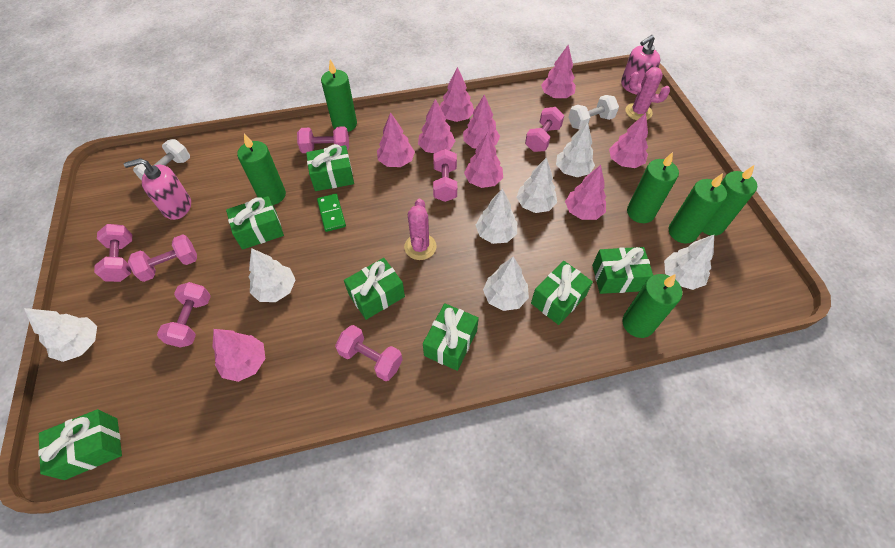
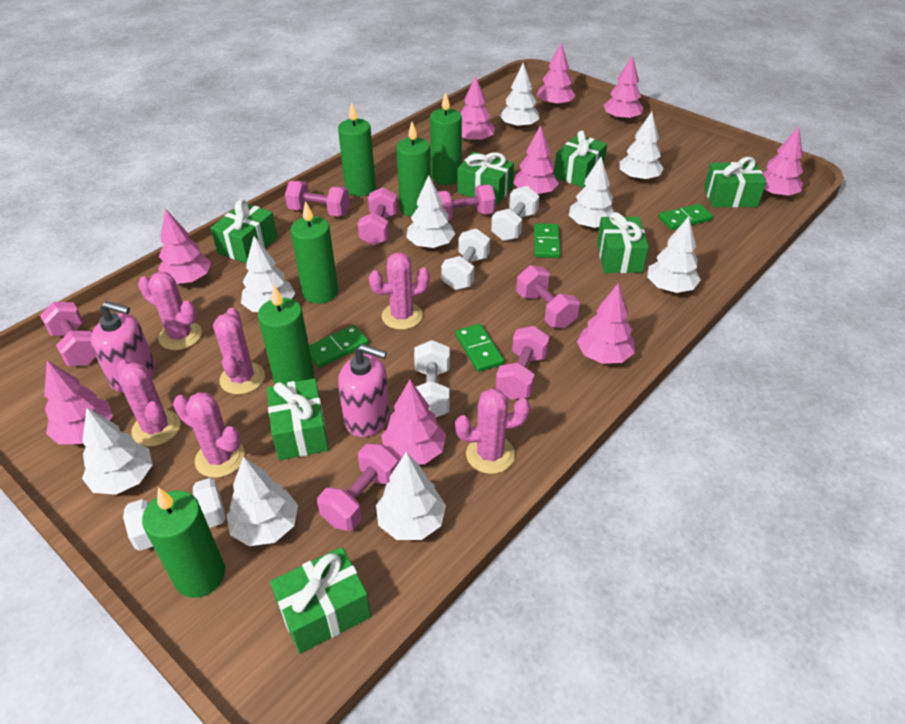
green domino: 1 -> 4
pink cactus: 2 -> 6
white dumbbell: 2 -> 4
white tree: 7 -> 9

